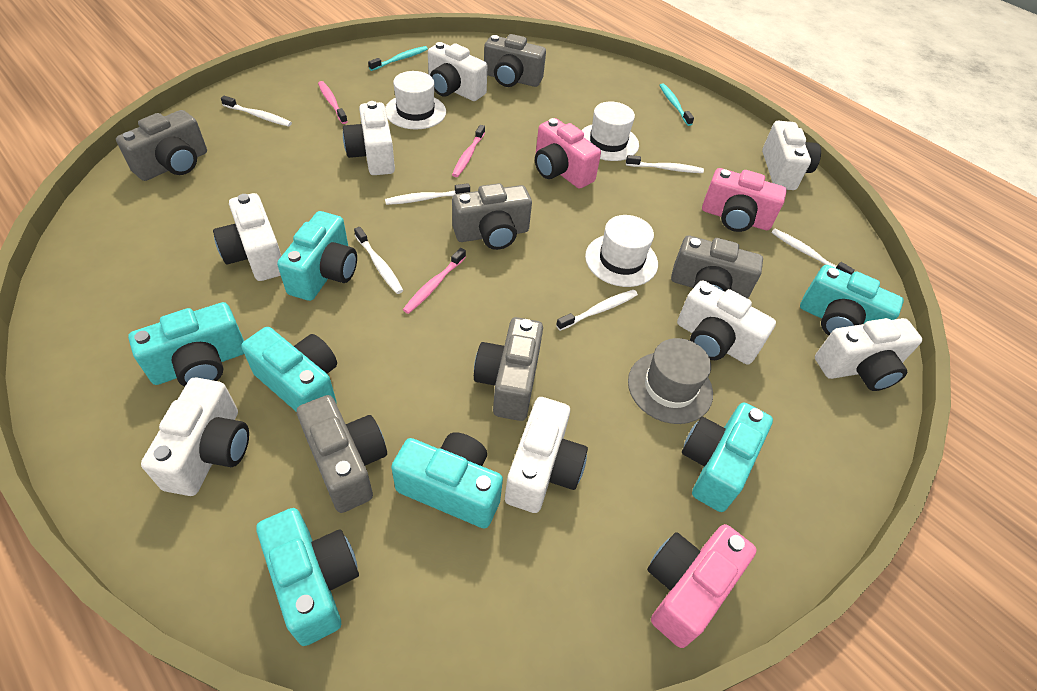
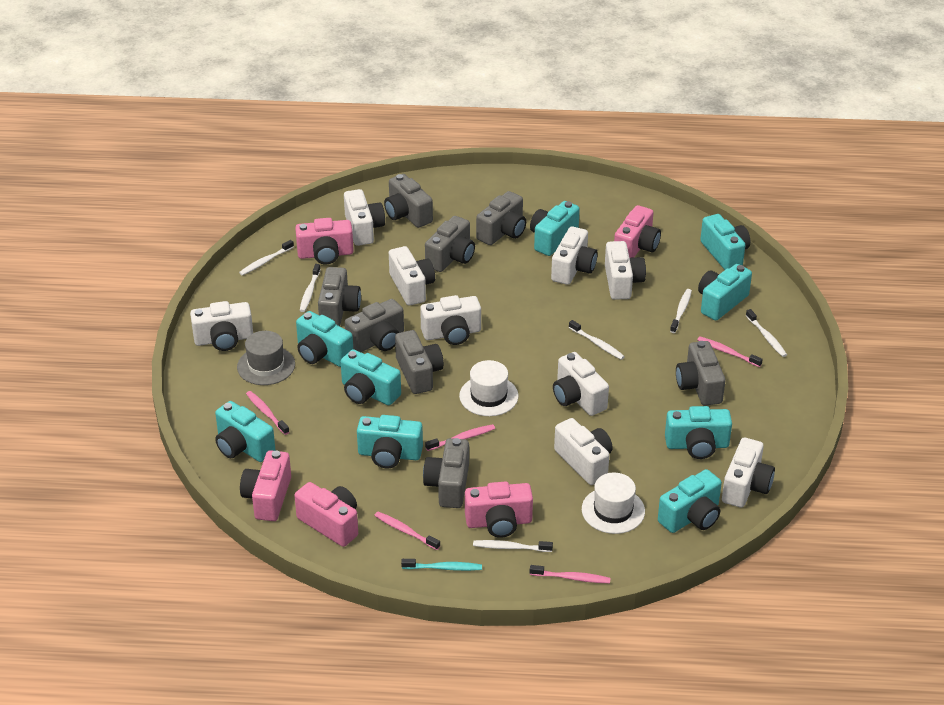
grey camera: 6 -> 8
pink camera: 3 -> 5
pink toothbrush: 3 -> 5
turquoise camera: 7 -> 9
turquoise toothbrush: 2 -> 1
white camera: 8 -> 9
white hat: 3 -> 2

